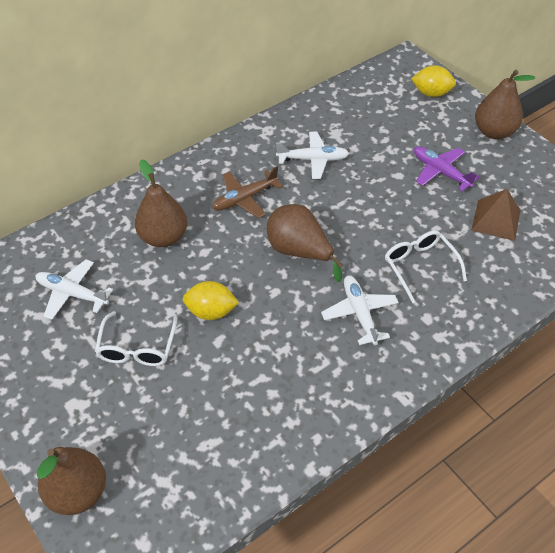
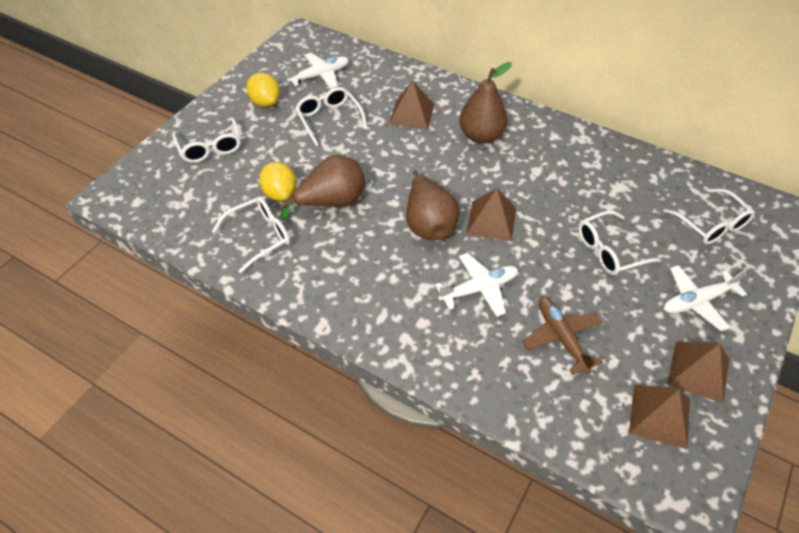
brown pear: 4 -> 3
brown pyramid: 1 -> 4
purple plane: 1 -> 0
white glasses: 2 -> 5

